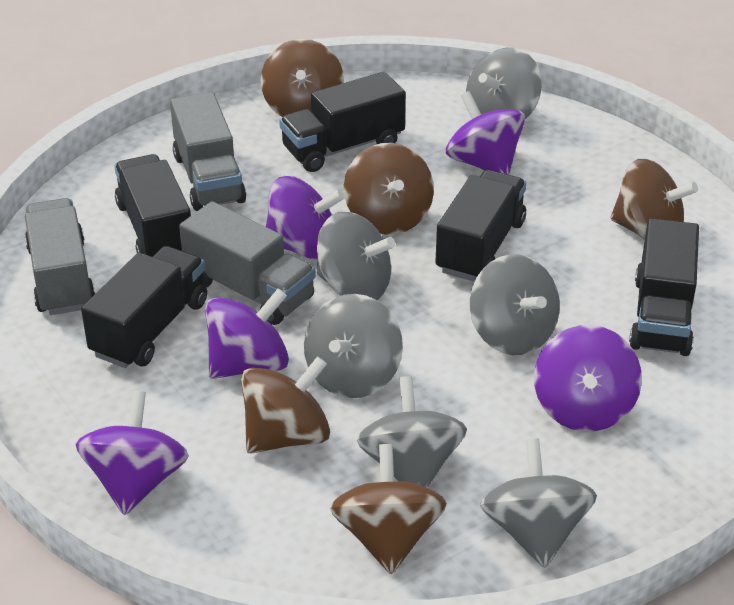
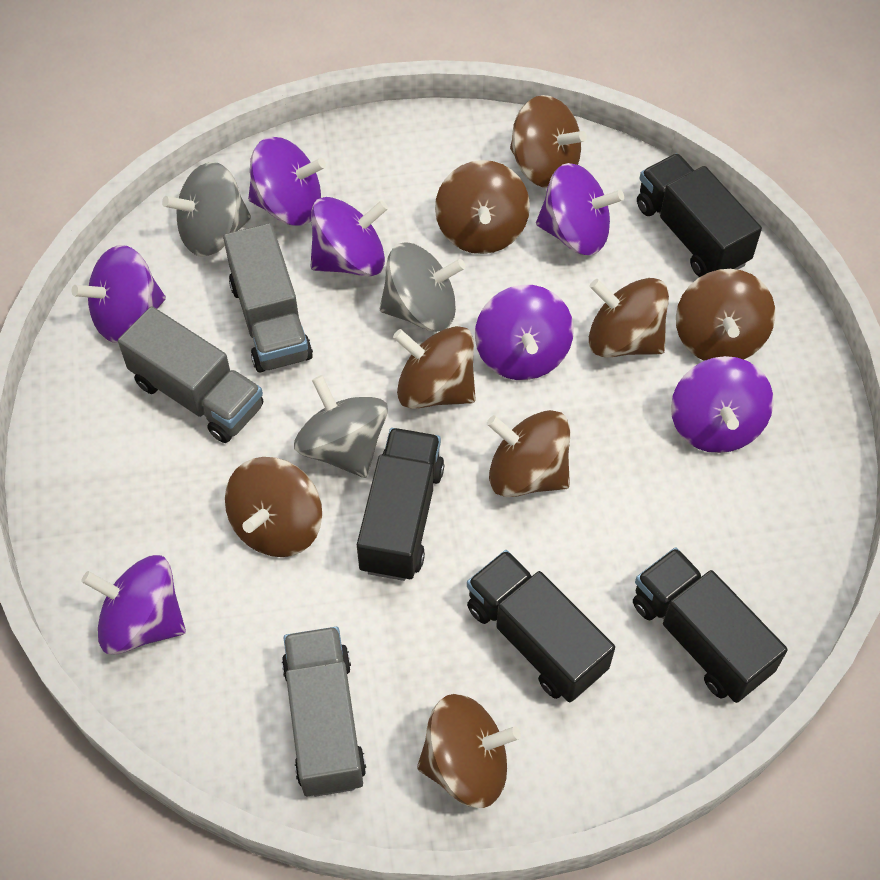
black truck: 5 -> 4
brown spinning top: 5 -> 8
grey spinning top: 6 -> 3
purple spinning top: 5 -> 7

